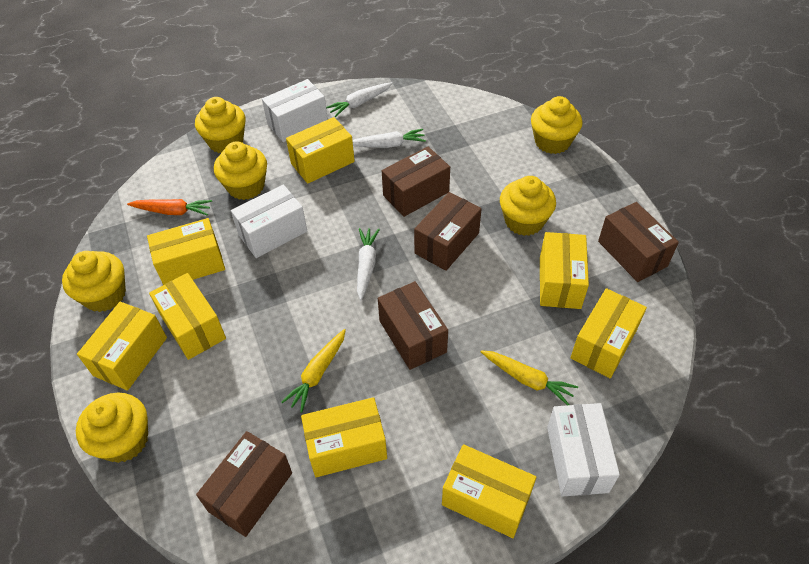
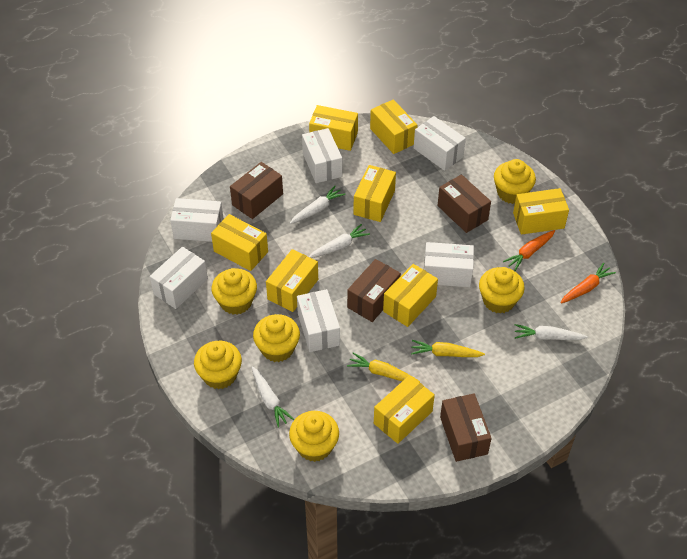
brown box: 5 -> 4
orange carrot: 1 -> 2
white box: 3 -> 6
white carrot: 3 -> 4

